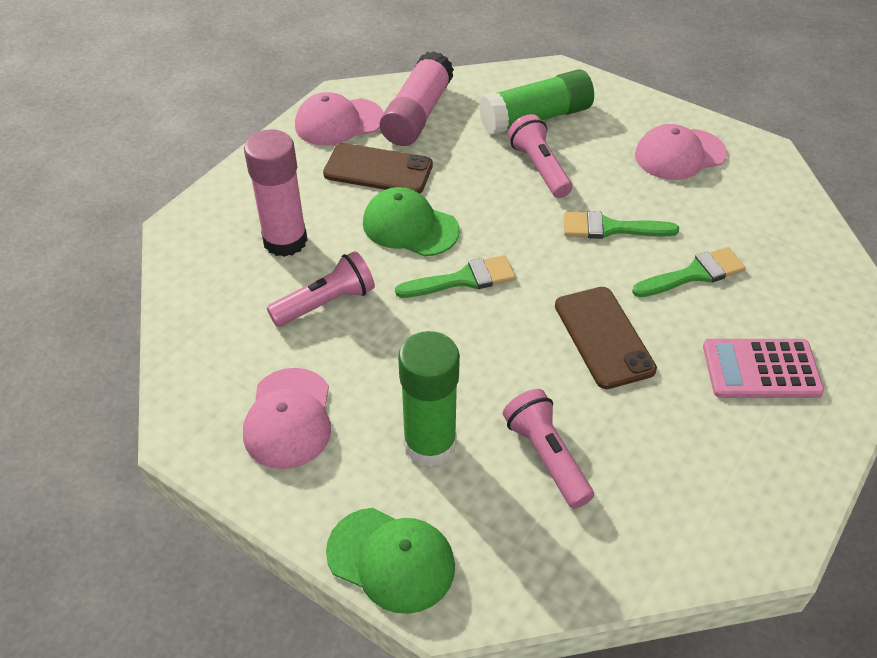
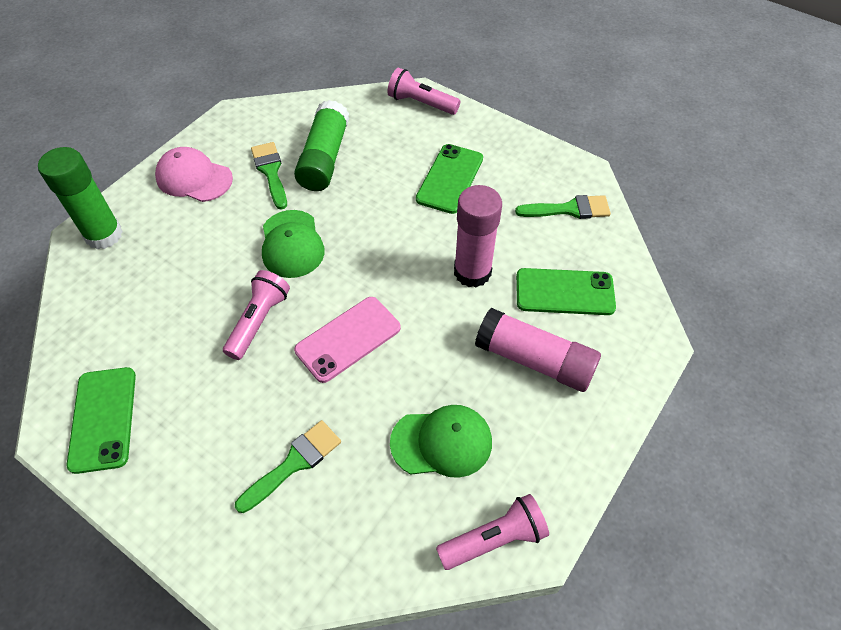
brown phone: 2 -> 0
green phone: 0 -> 3
pink calculator: 1 -> 0
pink cap: 3 -> 1
pink phone: 0 -> 1

